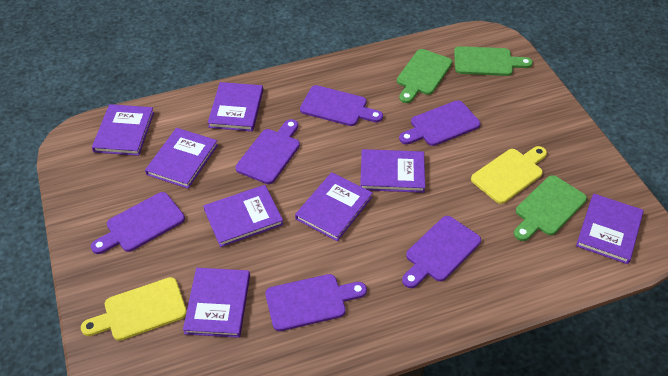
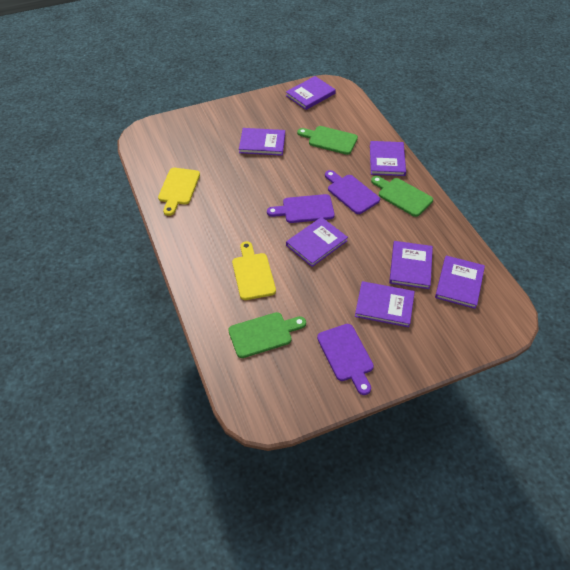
purple book: 8 -> 7
purple cutting board: 6 -> 3

